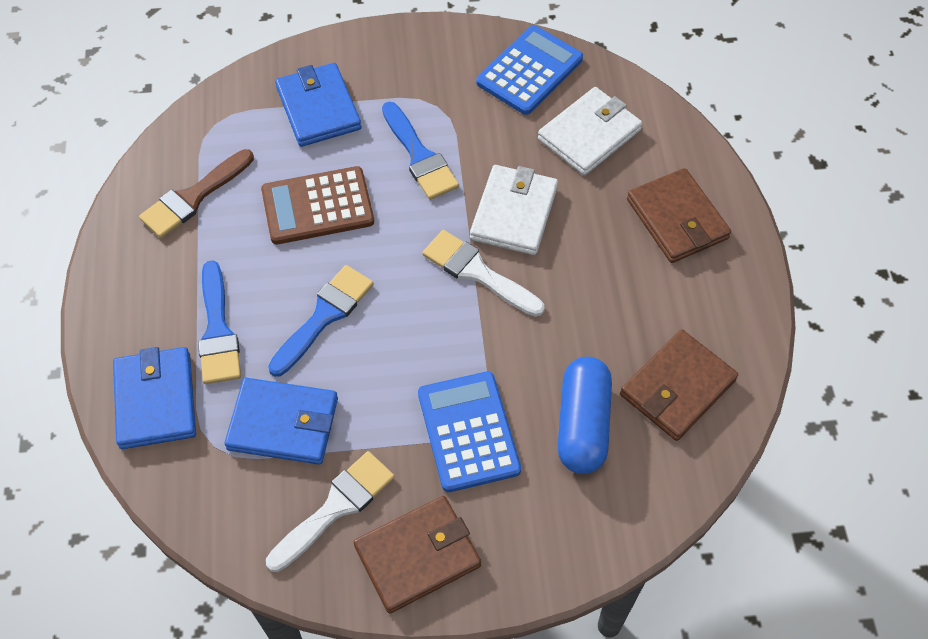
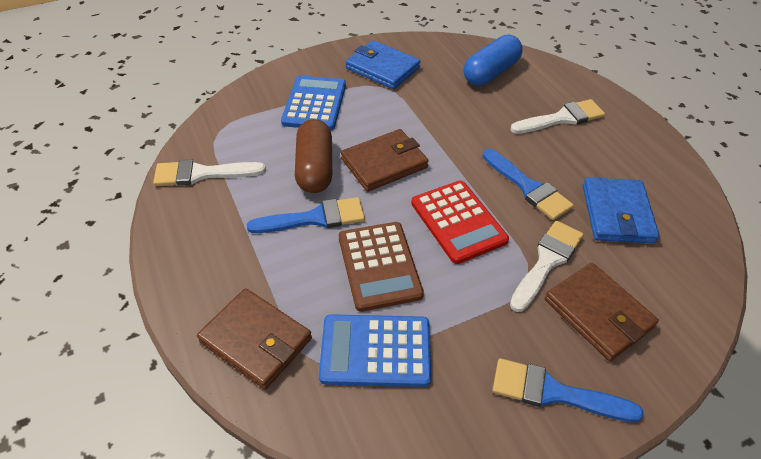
blue wallet: 3 -> 2
brown brush: 1 -> 0
brown capsule: 0 -> 1
red calculator: 0 -> 1
white brush: 2 -> 3
white wallet: 2 -> 0

